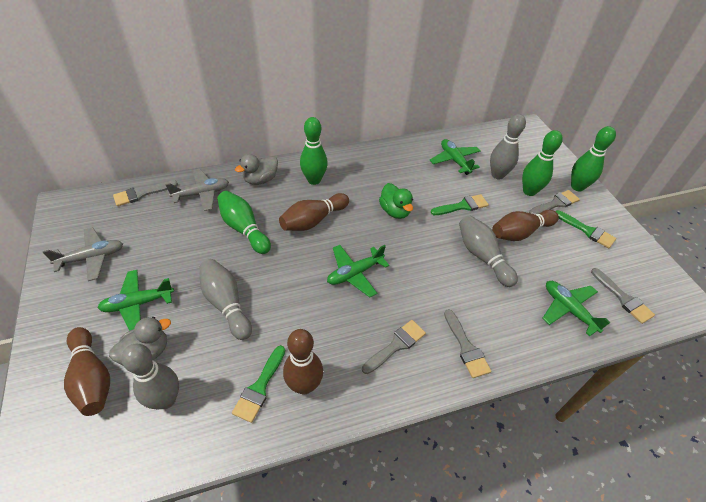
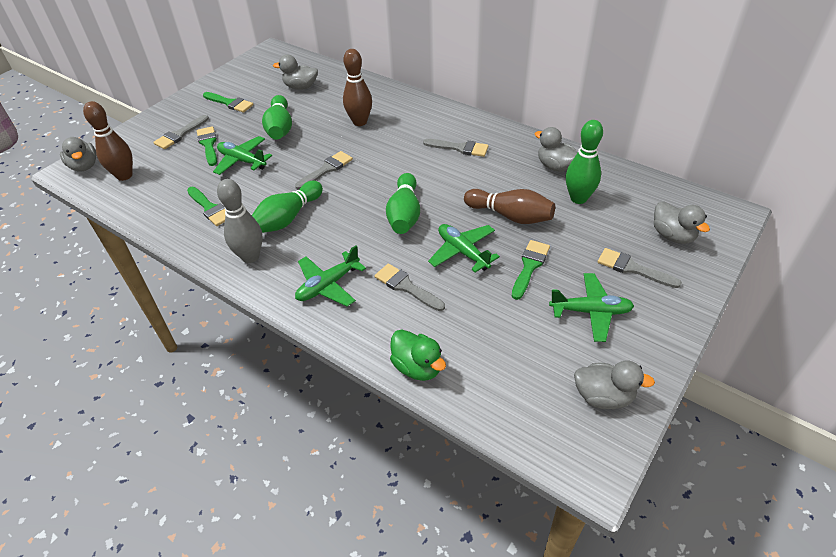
brown bowling pin: 4 -> 3
green brush: 3 -> 4
grey bowling pin: 4 -> 1
grey duck: 2 -> 5
grey plane: 2 -> 0

